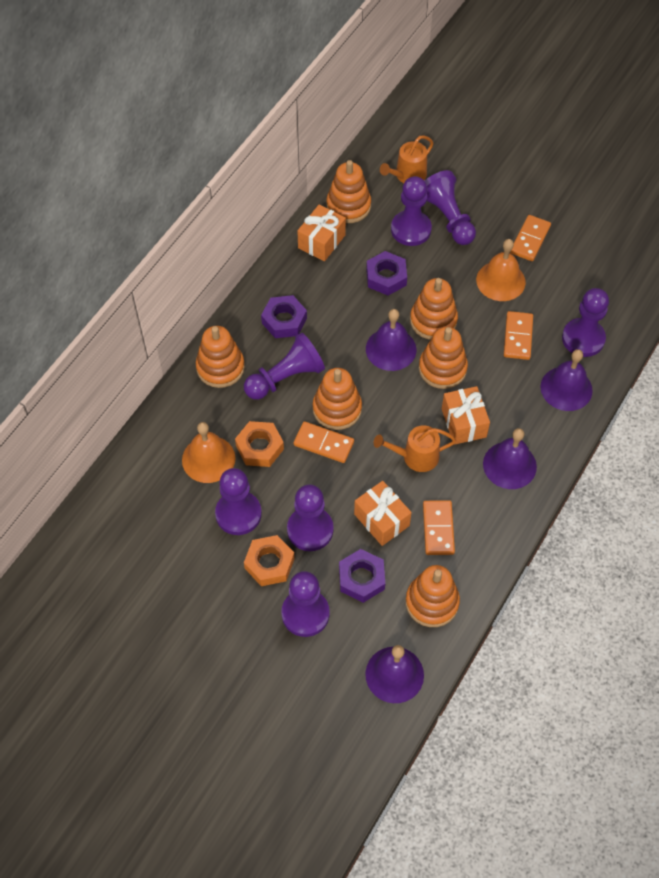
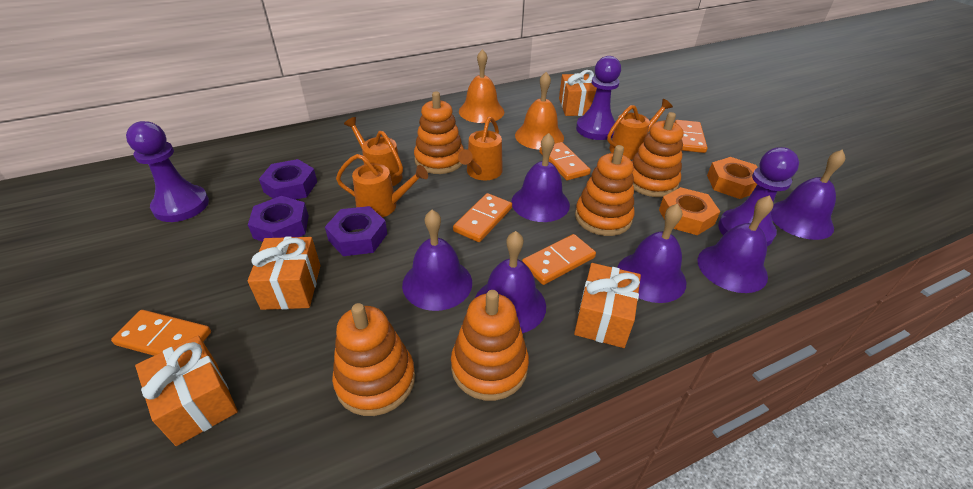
orange domino: 4 -> 5
orange gift: 3 -> 4
orange stacking toy: 6 -> 5
orange watering can: 2 -> 4
purple bell: 4 -> 6
purple pawn: 7 -> 3

